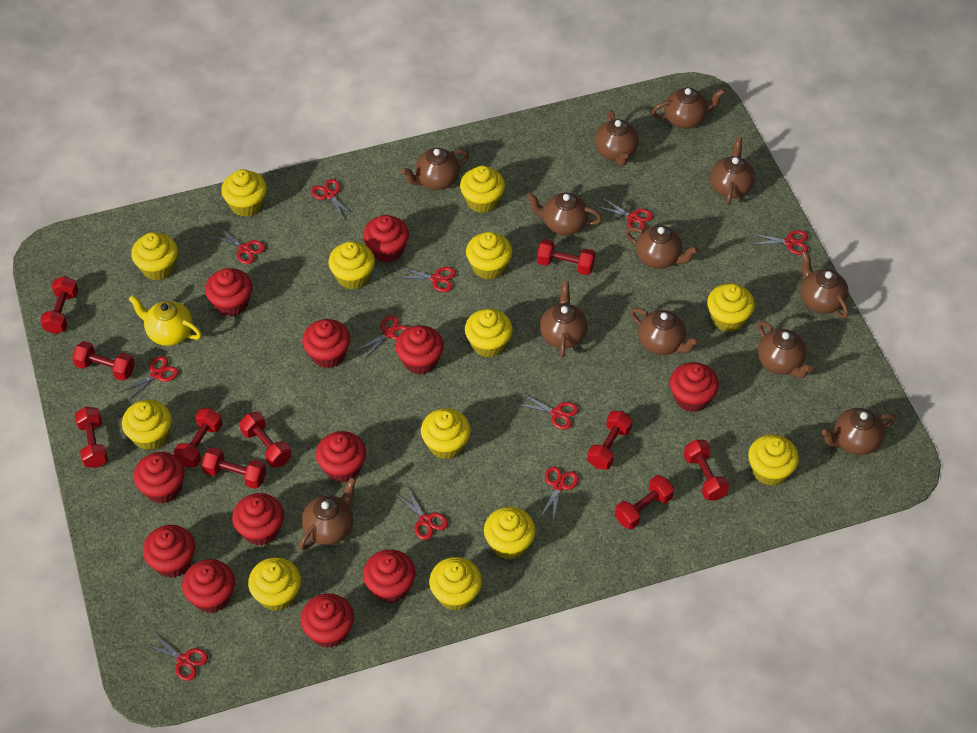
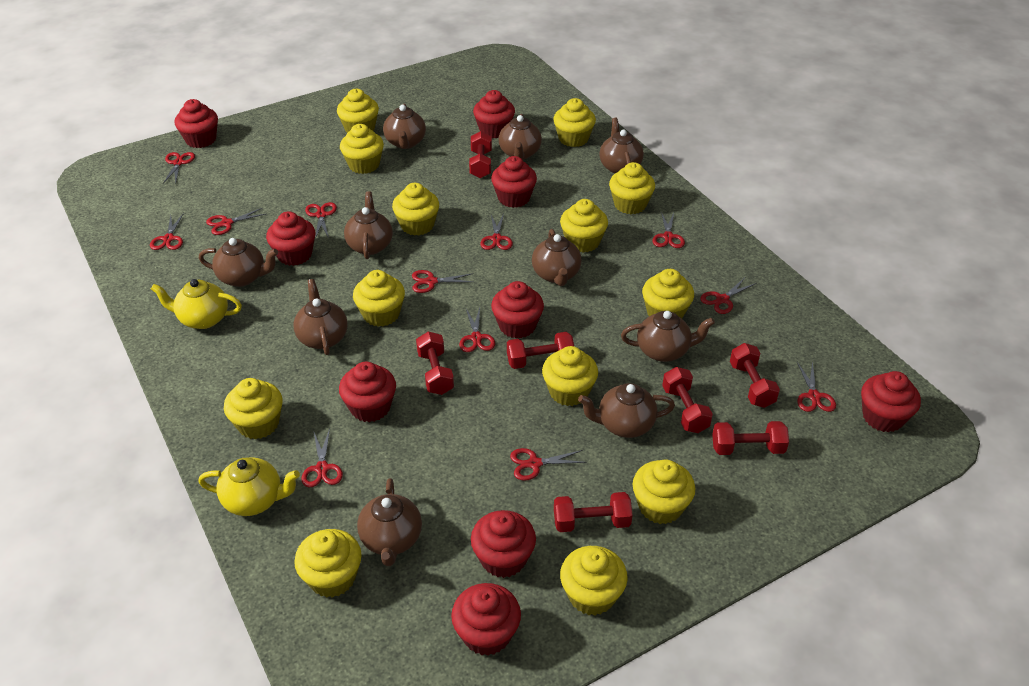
brown teapot: 12 -> 10
red cupcake: 12 -> 9
red dumbbell: 10 -> 7
red scissors: 11 -> 12
yellow teapot: 1 -> 2

